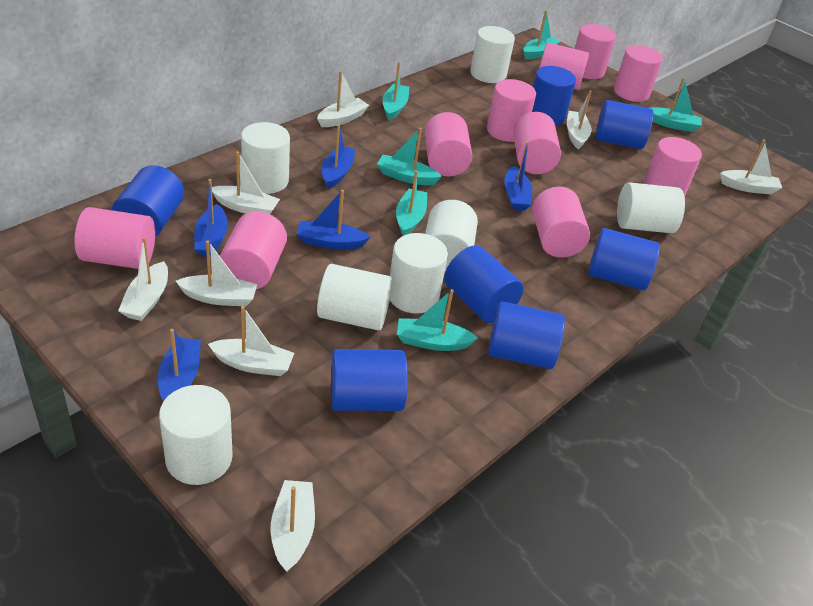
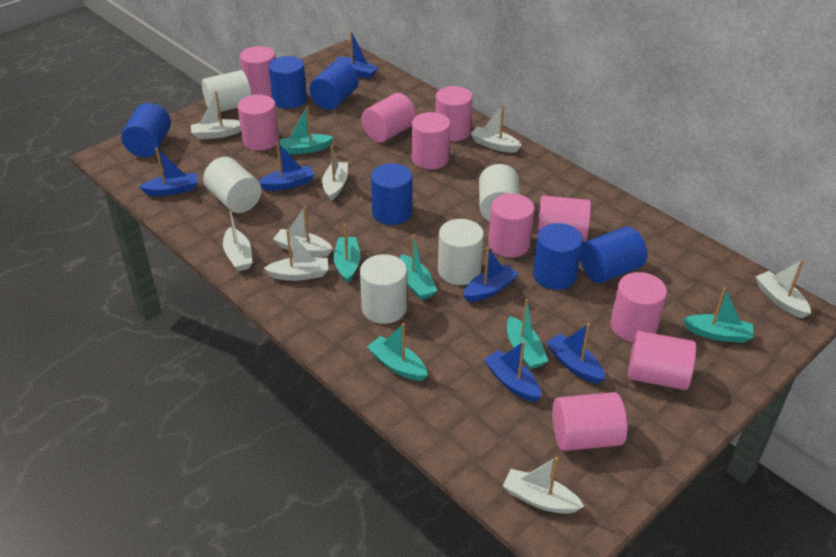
blue boat: 5 -> 6
blue cylinder: 7 -> 6
white cylinder: 7 -> 5

